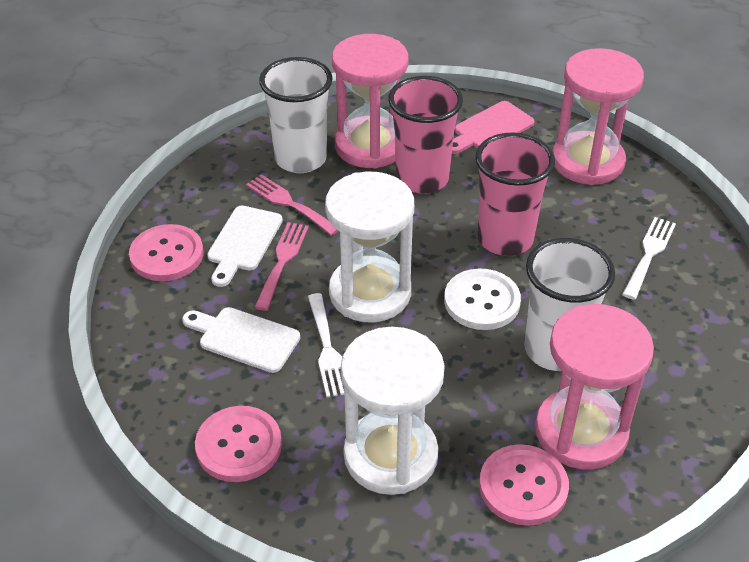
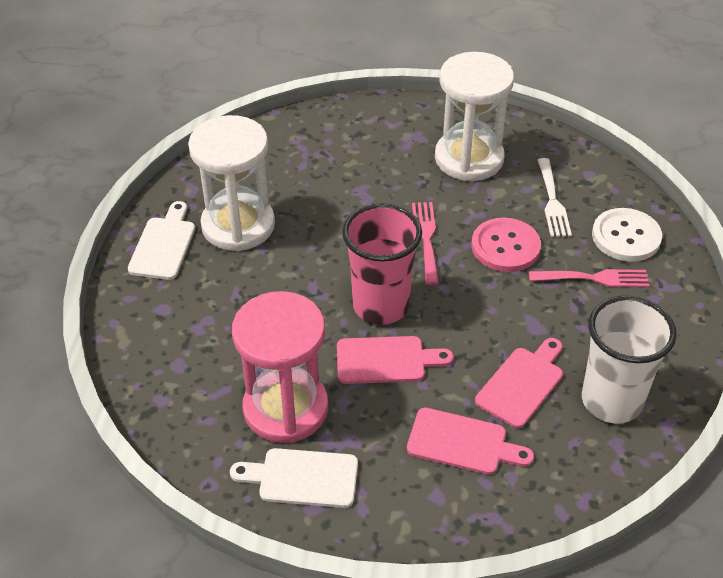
pink button: 3 -> 1
pink cup: 2 -> 1
pink cutting board: 1 -> 3
pink hourglass: 3 -> 1
white cup: 2 -> 1
white fork: 2 -> 1

